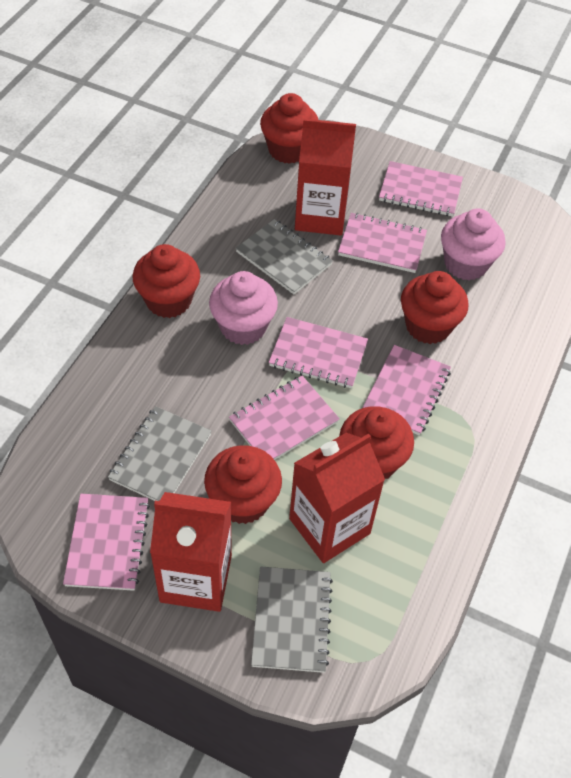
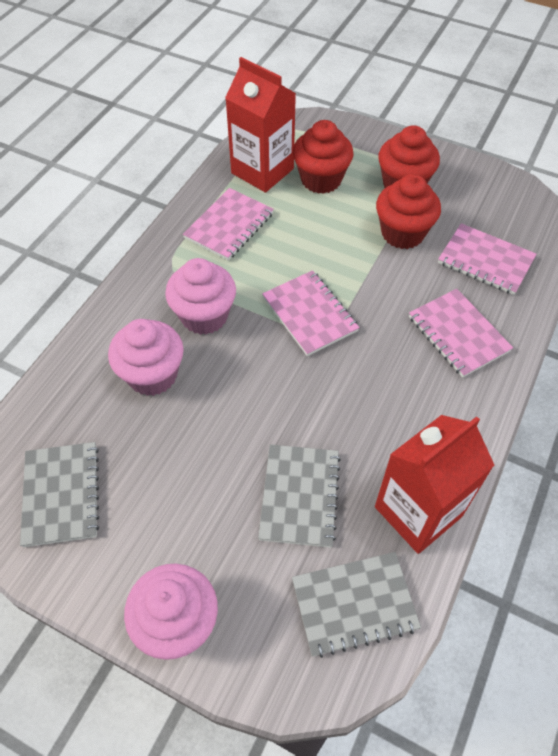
pink cupcake: 2 -> 3
pink notebook: 6 -> 4
red carton: 3 -> 2
red cupcake: 5 -> 3

